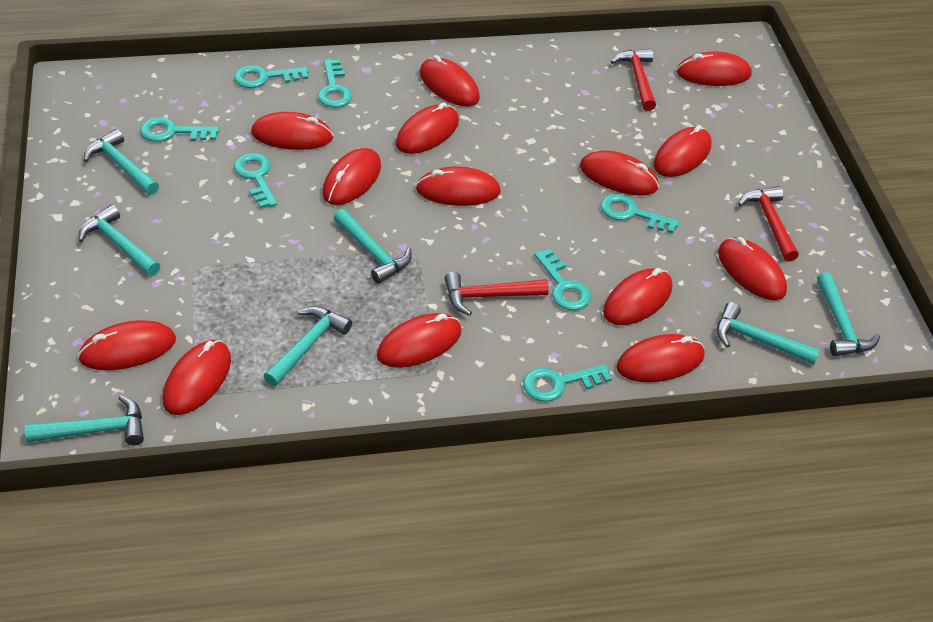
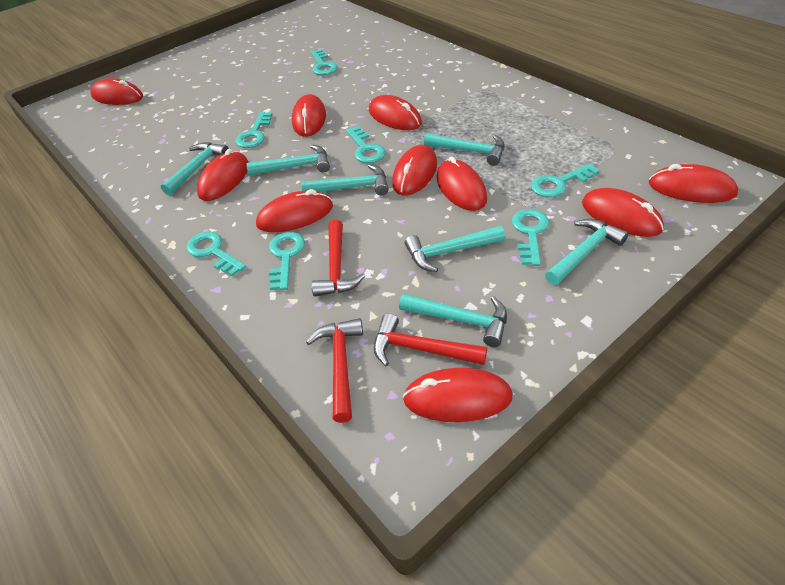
red mouse: 14 -> 10

